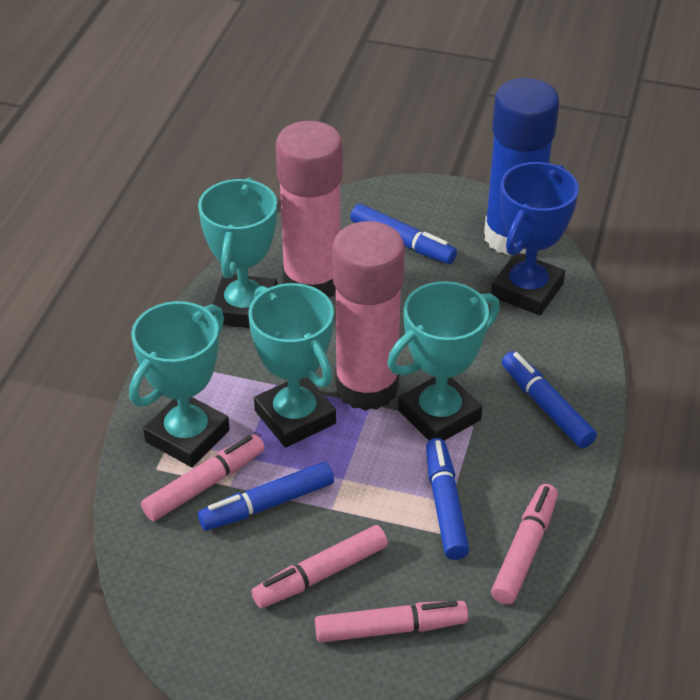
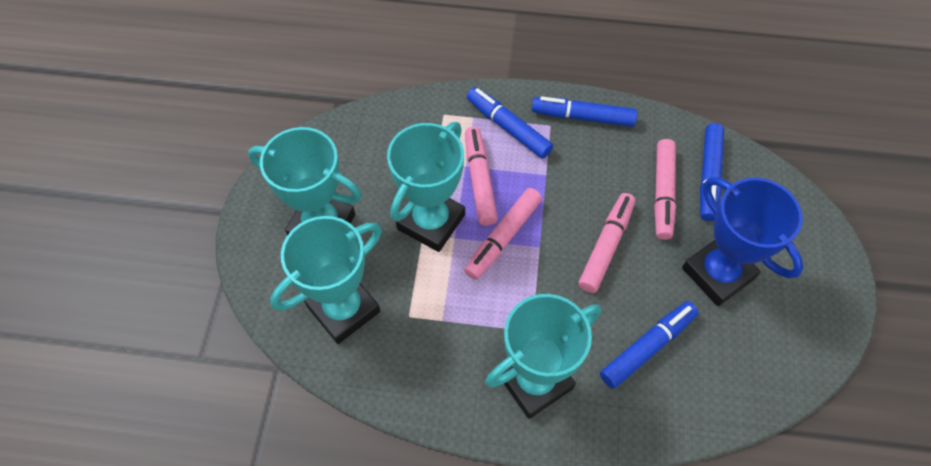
blue glue stick: 1 -> 0
pink glue stick: 2 -> 0

